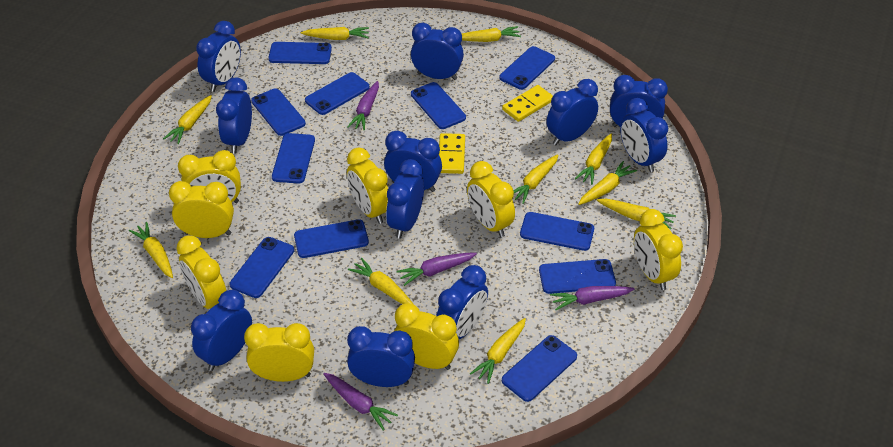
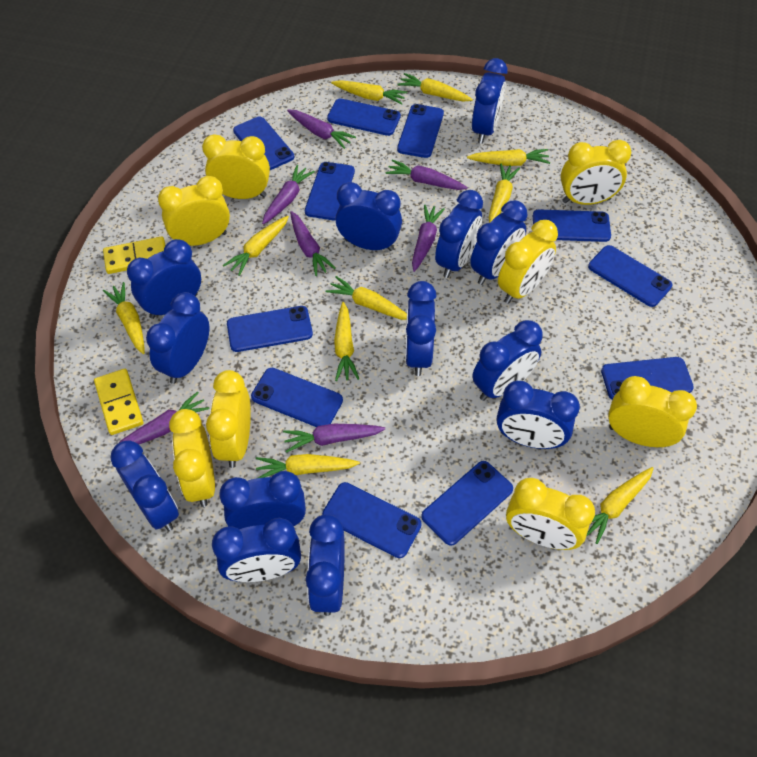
blue clock: 11 -> 13
purple carrot: 4 -> 7

